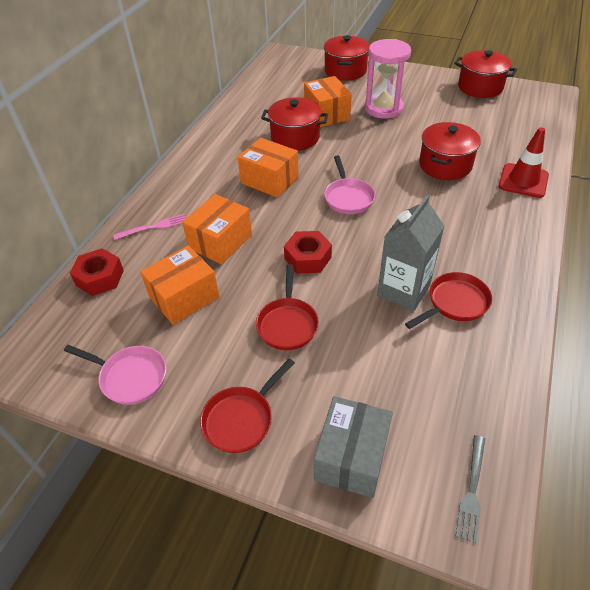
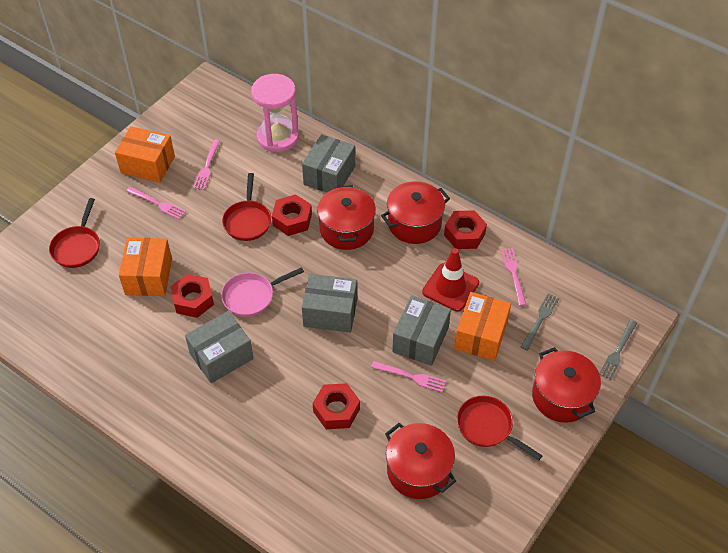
grey box: 1 -> 4
grey carton: 1 -> 0
grey fork: 1 -> 2
orange box: 4 -> 3
pink fork: 1 -> 4
pink pan: 2 -> 1
red nut: 2 -> 4

